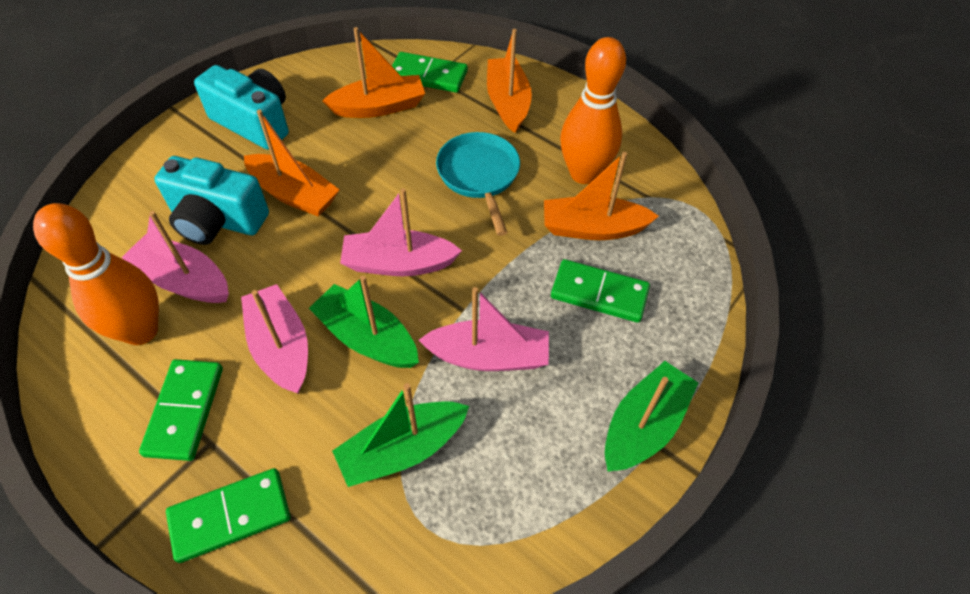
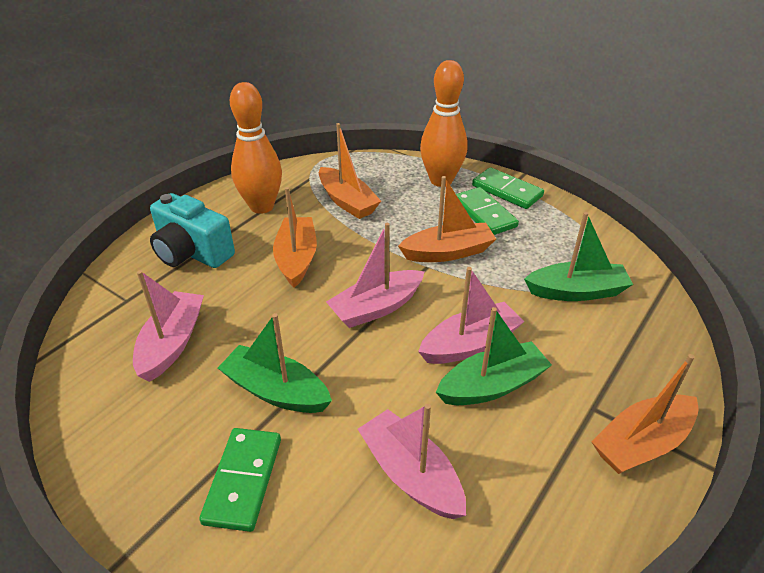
green domino: 4 -> 3
turquoise camera: 2 -> 1
turquoise pan: 1 -> 0

